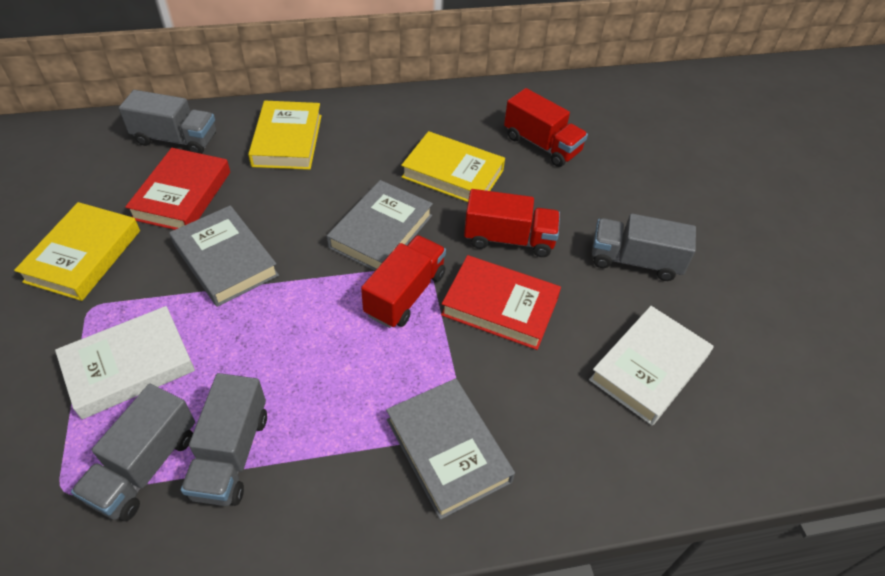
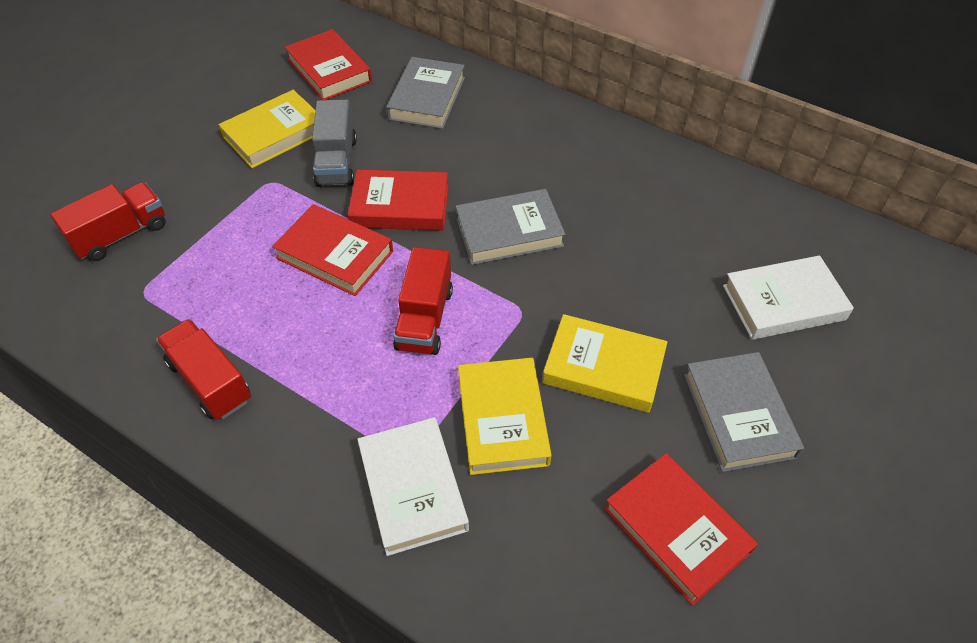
grey truck: 4 -> 1
red book: 2 -> 4

